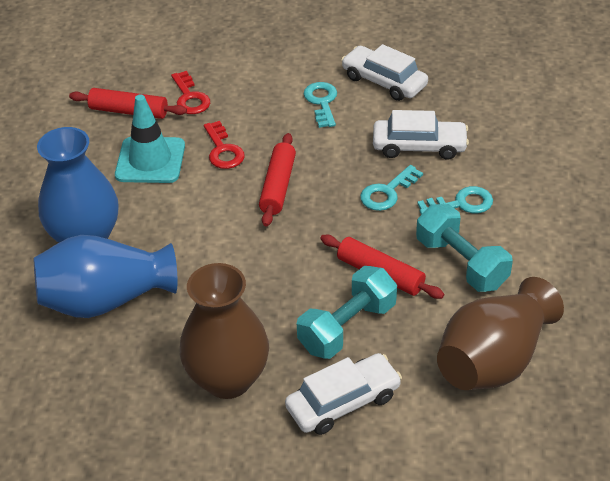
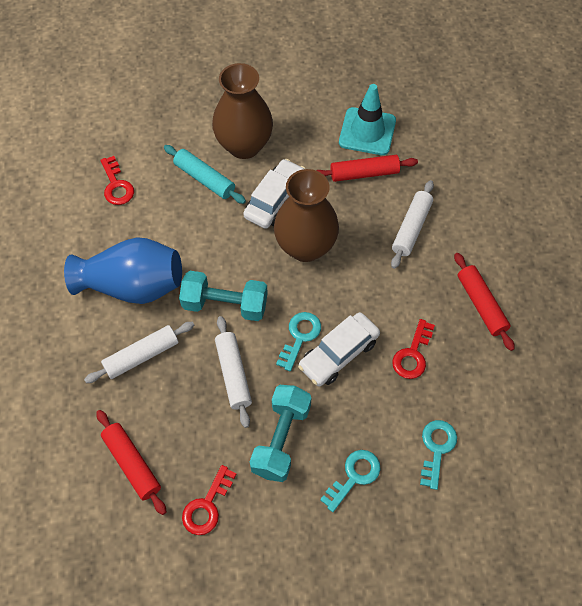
blue vase: 2 -> 1
red key: 2 -> 3
turquoise rolling pin: 0 -> 1
white car: 3 -> 2
white rolling pin: 0 -> 3

